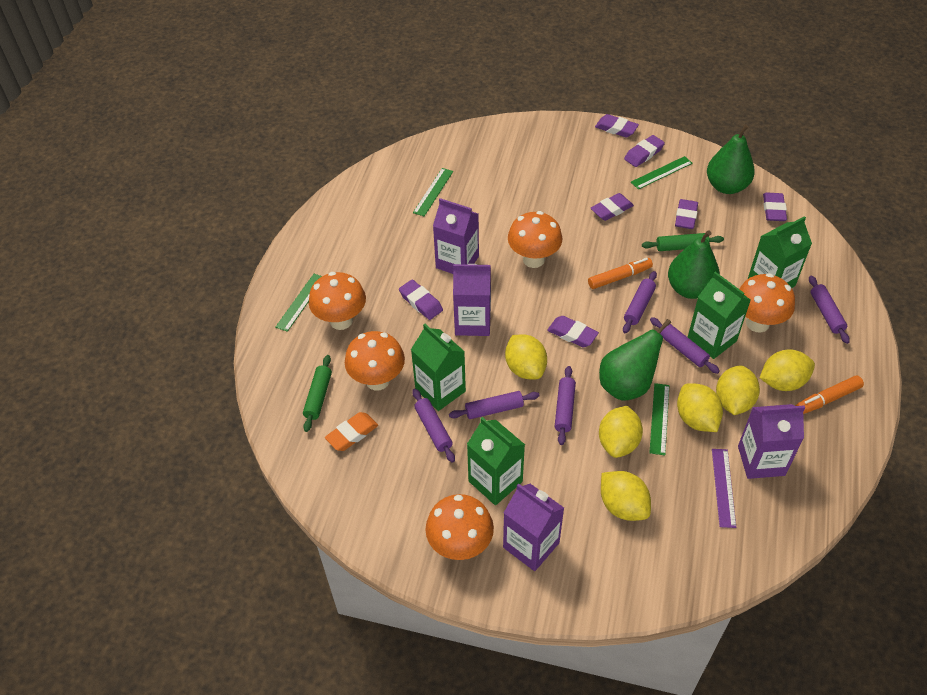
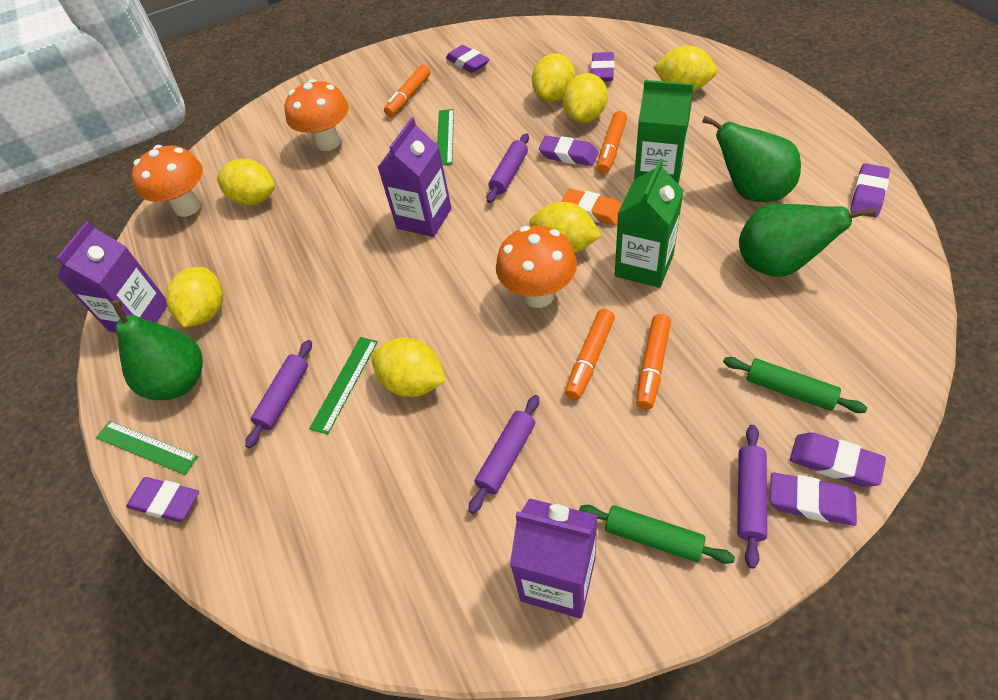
green carton: 4 -> 2
green ruler: 4 -> 3
orange marker: 2 -> 4
orange mushroom: 5 -> 3
purple carton: 4 -> 3
purple rolling pin: 6 -> 4
purple ruler: 1 -> 0
yellow lemon: 6 -> 7

